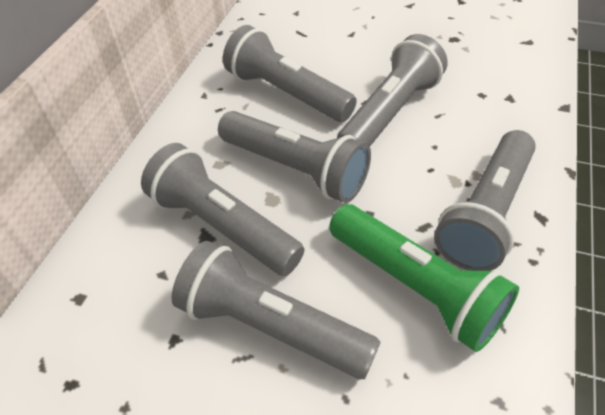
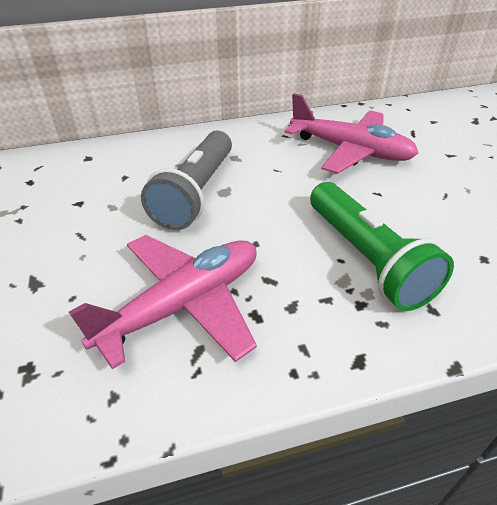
grey flashlight: 6 -> 1
pink plane: 0 -> 2

